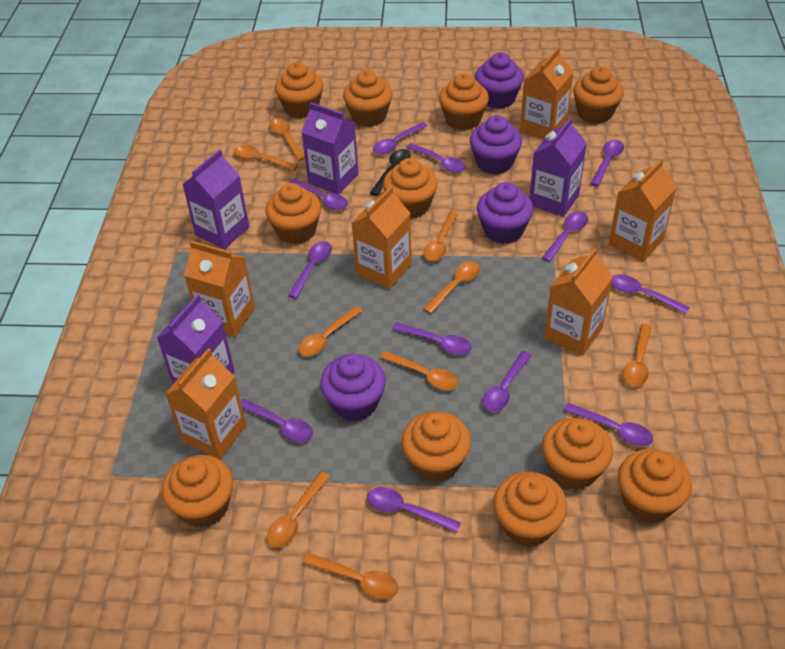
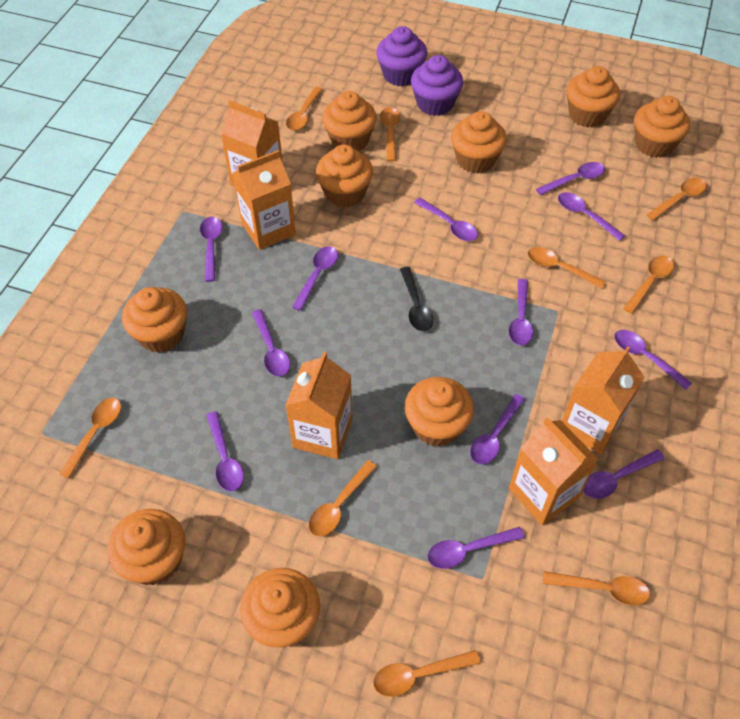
orange carton: 6 -> 5
orange cupcake: 11 -> 9
purple carton: 4 -> 0
purple cupcake: 4 -> 2

